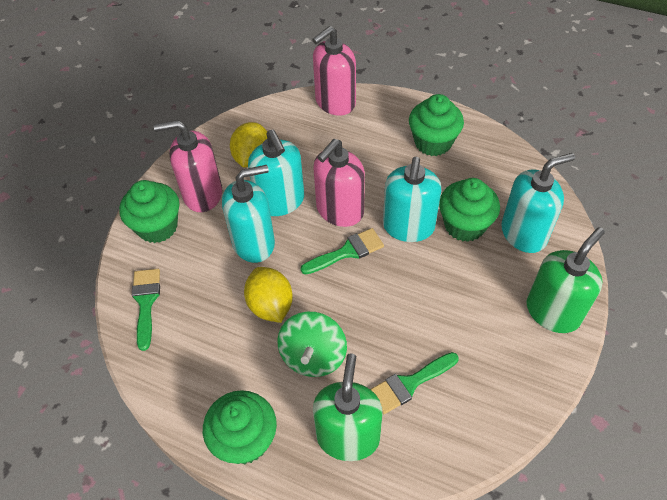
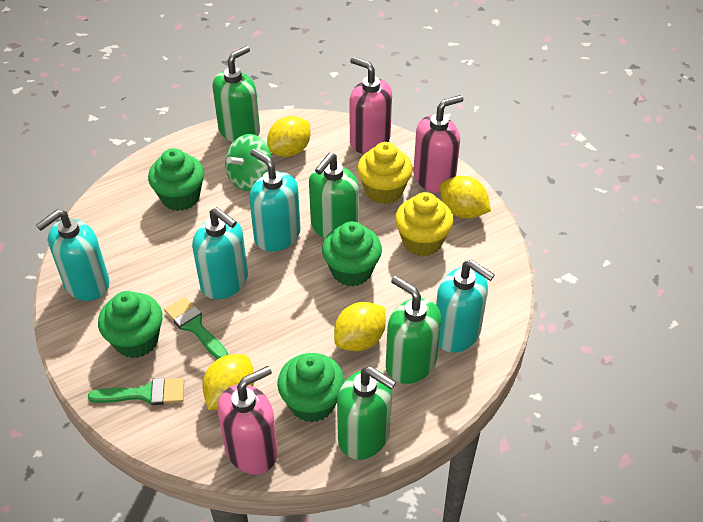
green brush: 3 -> 2
green soap dispenser: 2 -> 4
yellow cupcake: 0 -> 2
yellow lemon: 2 -> 4

